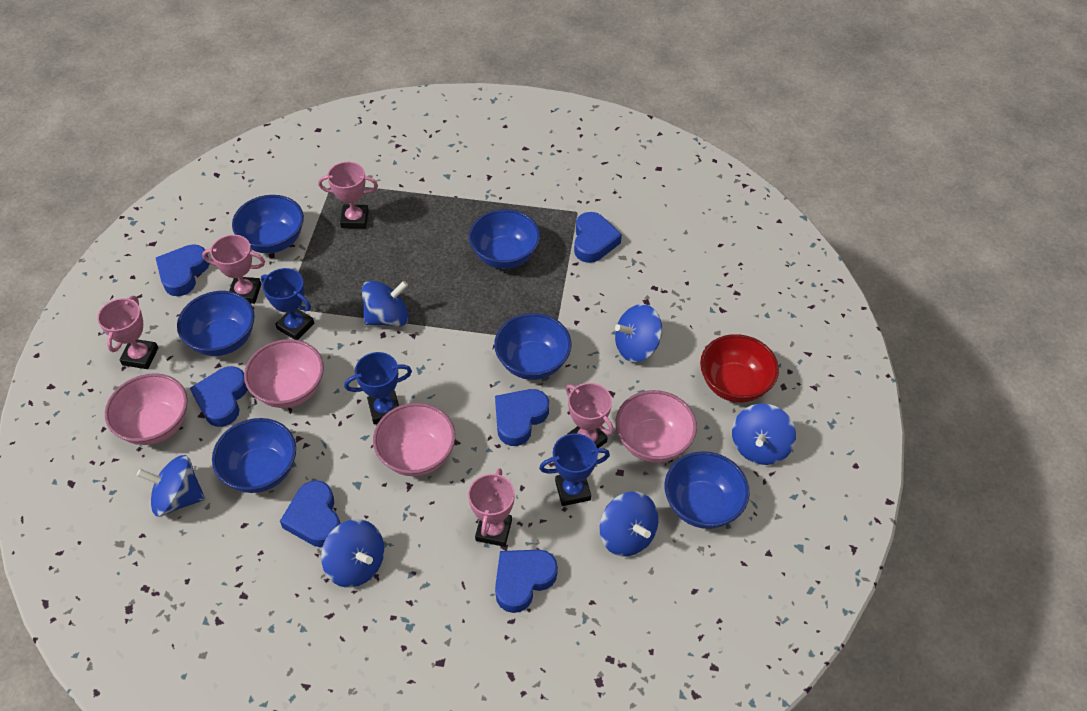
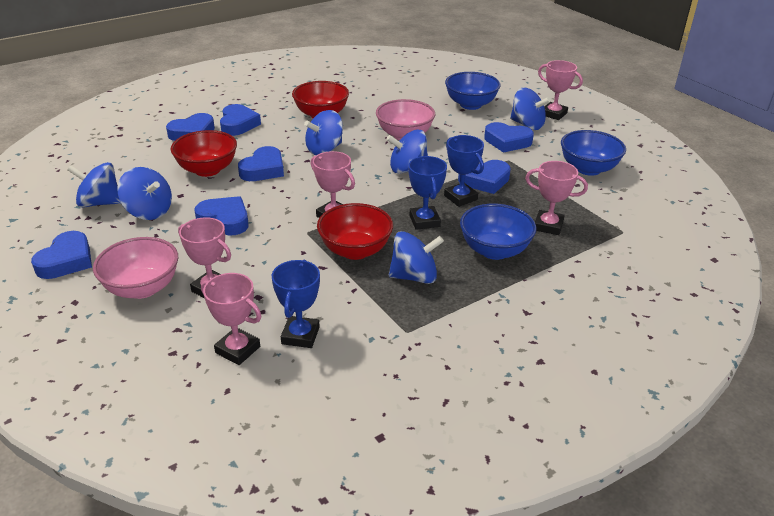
blue bowl: 6 -> 3
blue heart: 6 -> 7
pink bowl: 4 -> 2
red bowl: 1 -> 3

